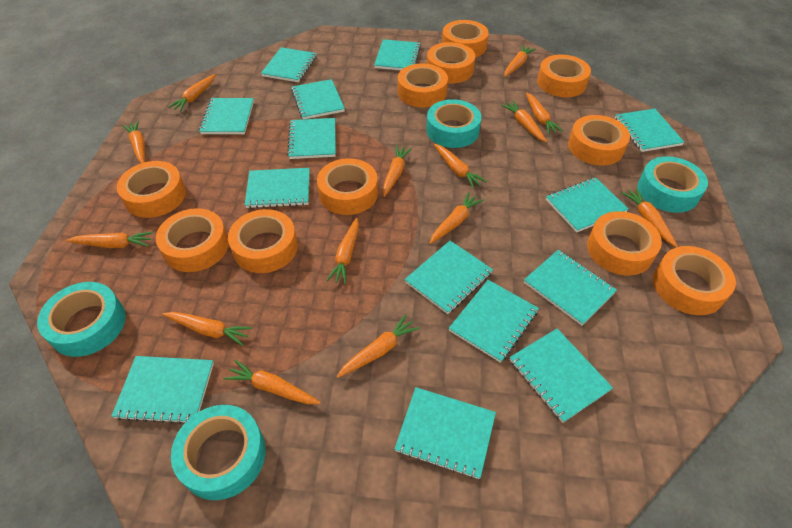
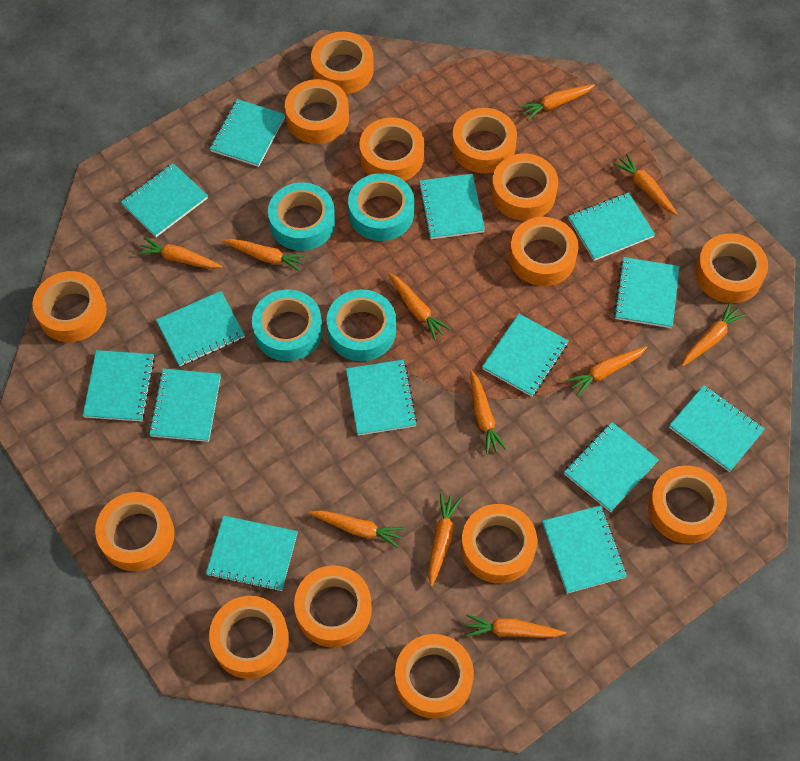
orange carrot: 14 -> 11
orange tape: 11 -> 14

